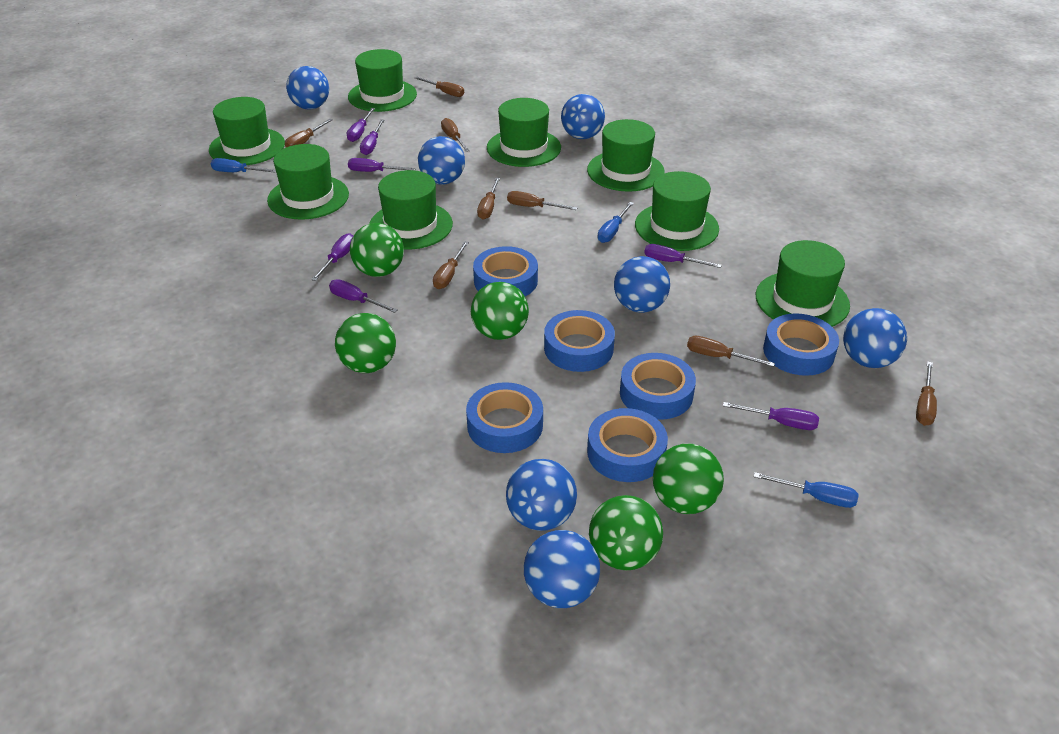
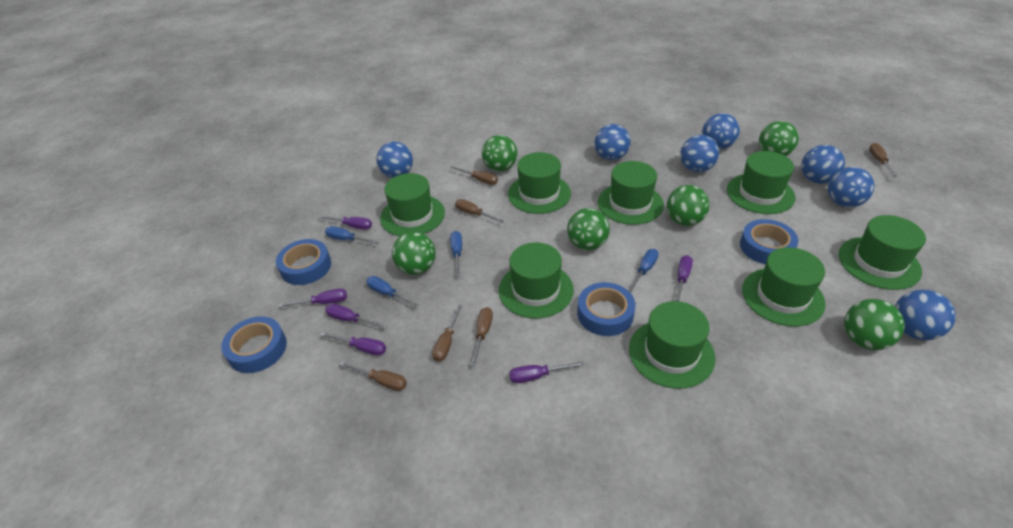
blue screwdriver: 3 -> 4
blue tape: 6 -> 4
brown screwdriver: 8 -> 6
green ball: 5 -> 6
purple screwdriver: 7 -> 6

